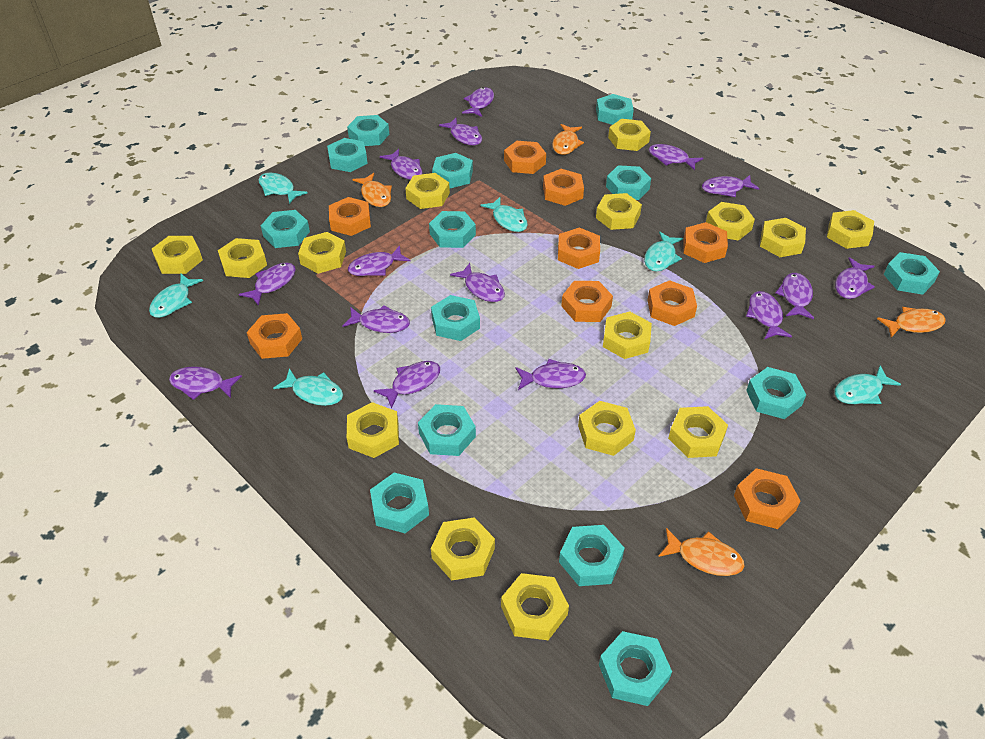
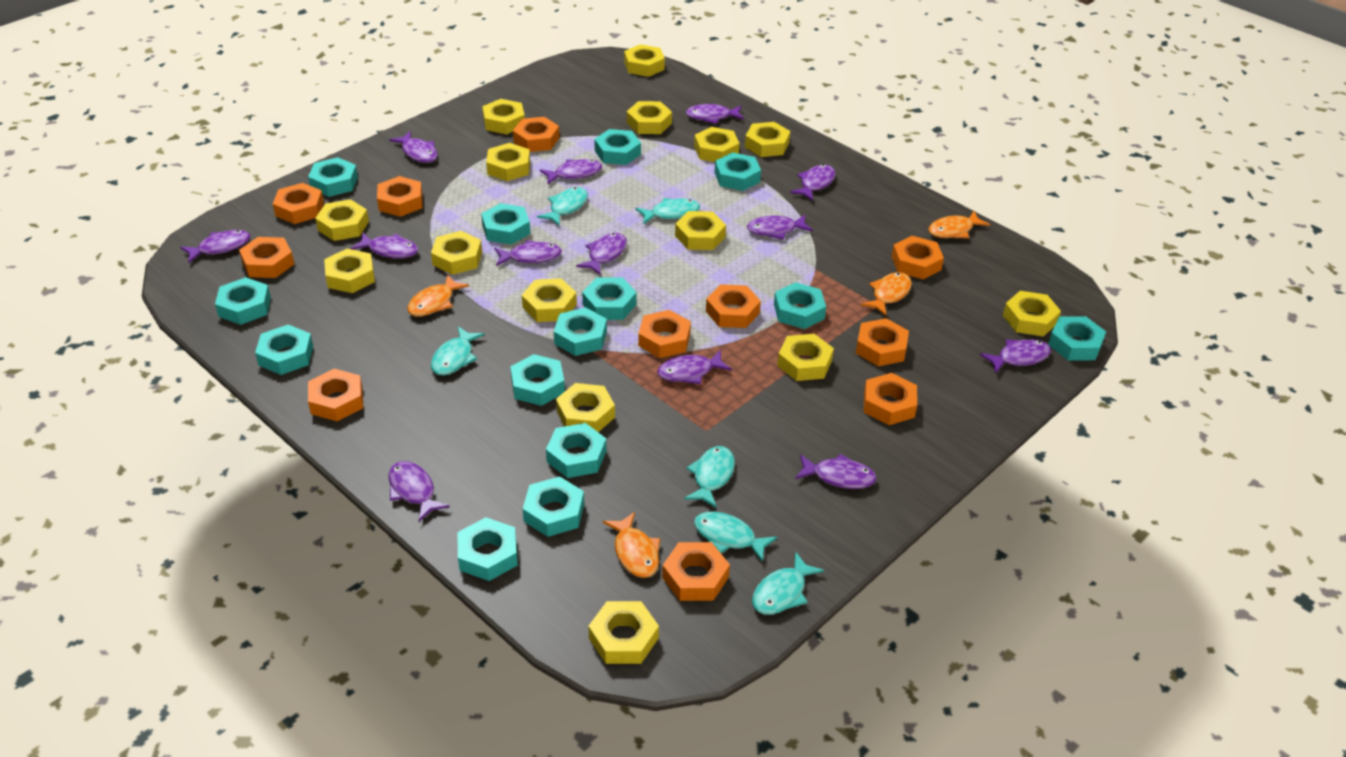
orange nut: 9 -> 11
purple fish: 15 -> 13

